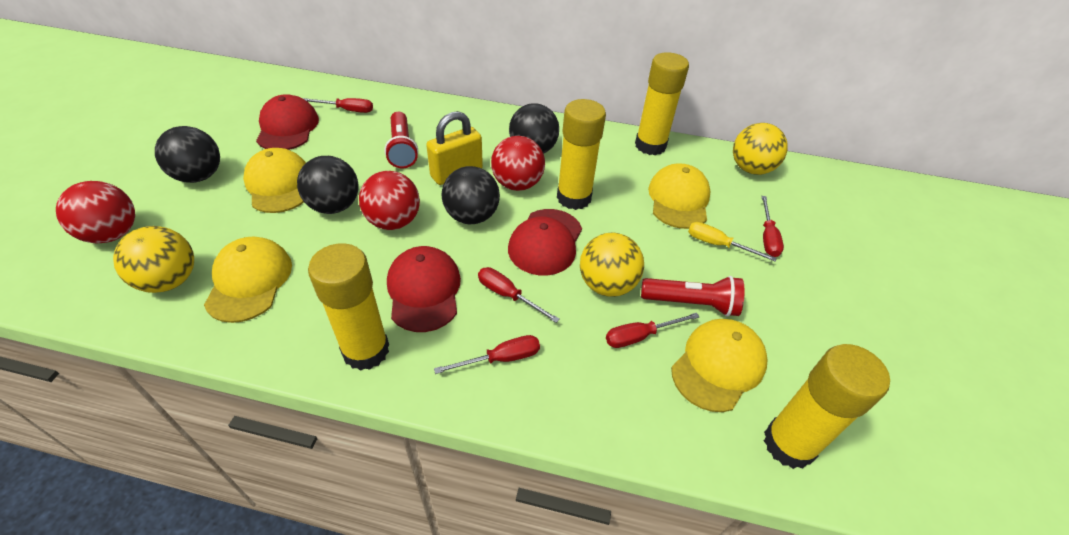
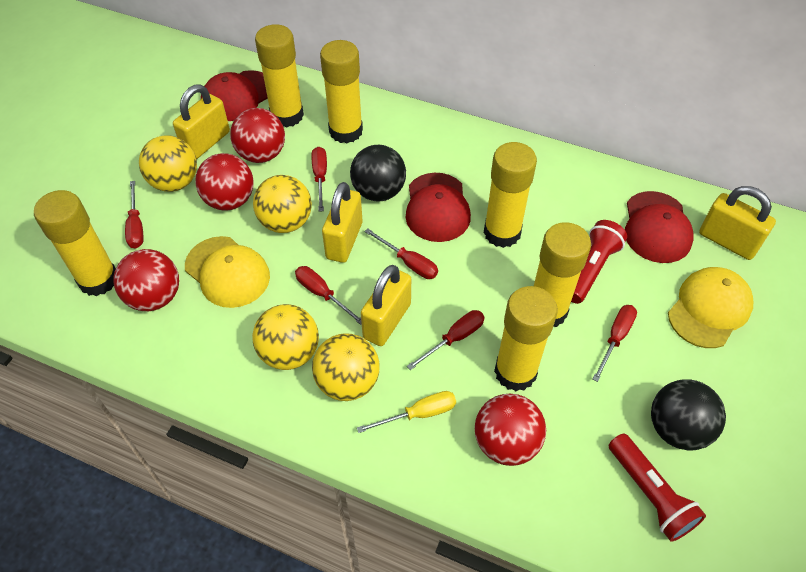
black ball: 4 -> 2
red ball: 3 -> 4
red screwdriver: 5 -> 6
yellow ball: 3 -> 4
yellow cap: 4 -> 2
yellow glue stick: 4 -> 6
yellow padlock: 1 -> 4

